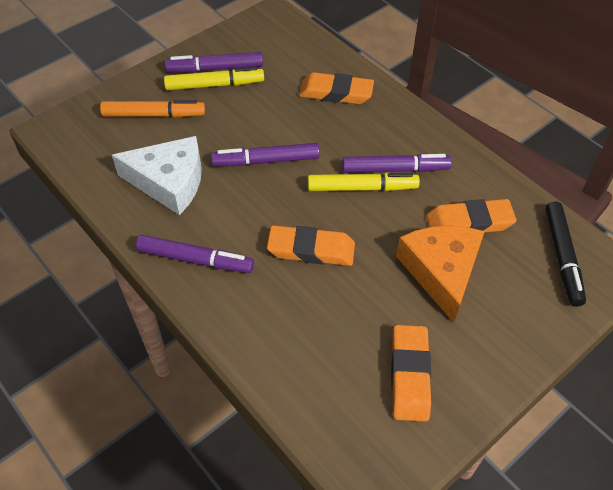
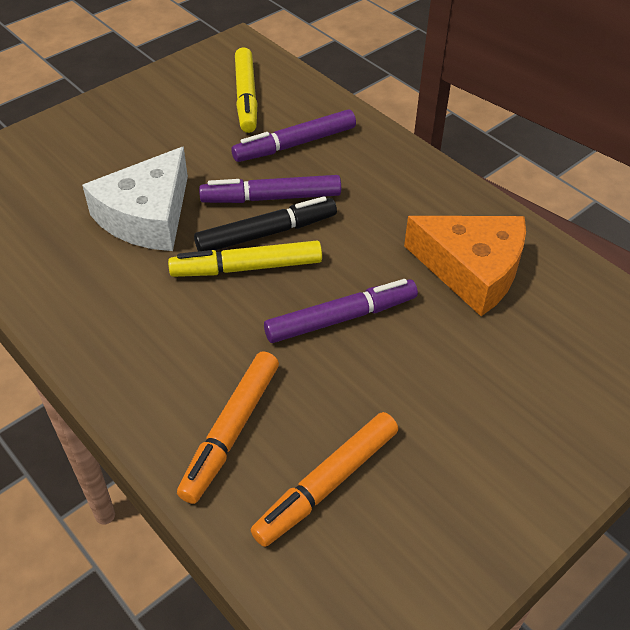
orange eraser: 4 -> 0
orange marker: 1 -> 2
purple marker: 4 -> 3

